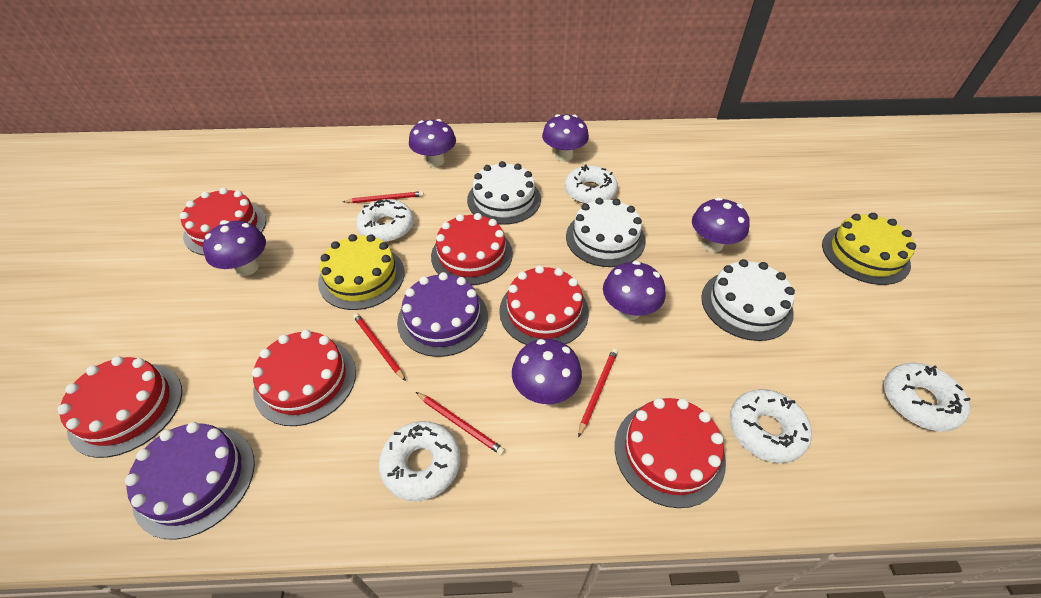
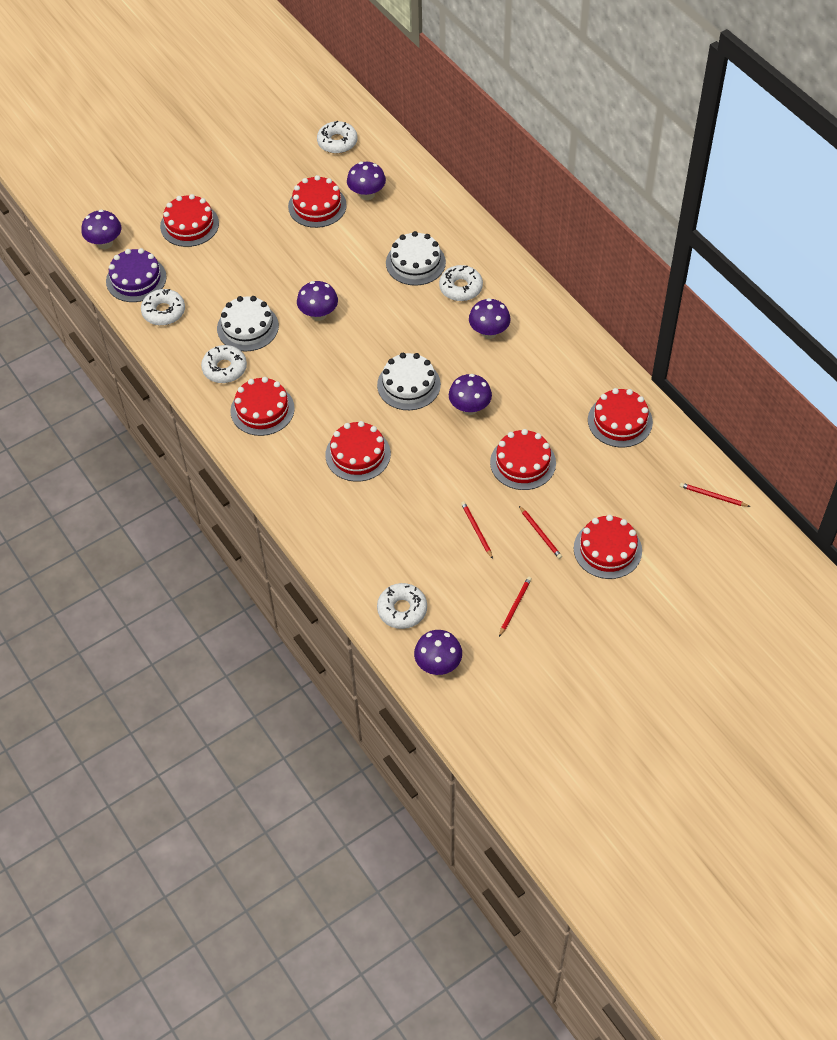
purple cake: 2 -> 1
red cake: 6 -> 7
yellow cake: 2 -> 0

